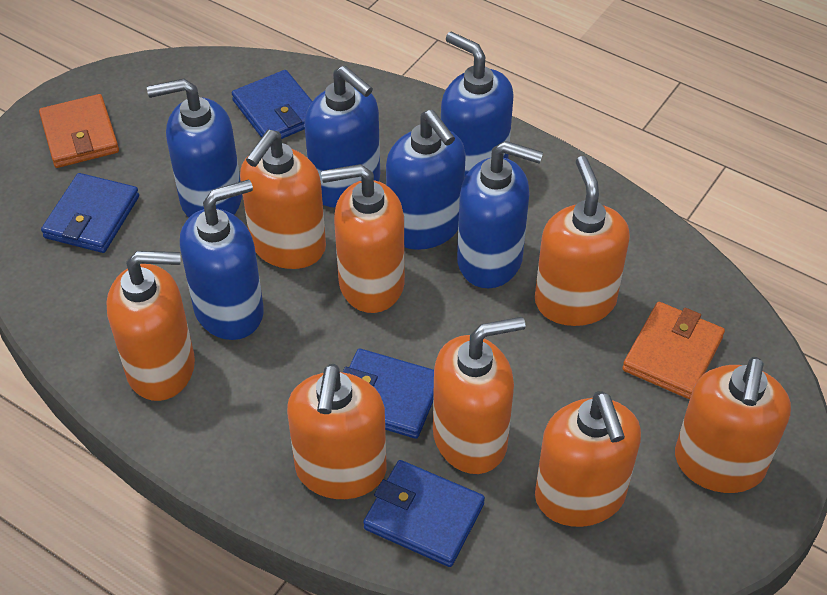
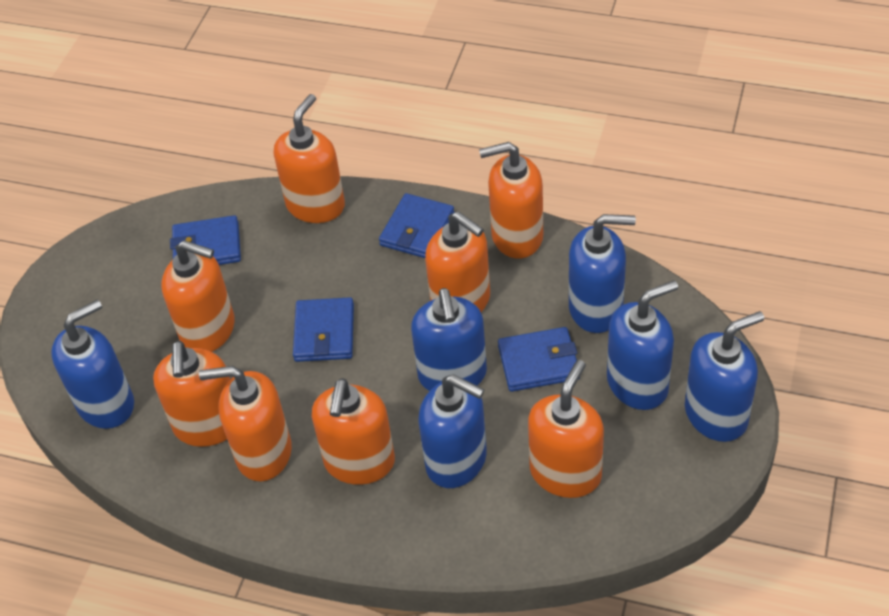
orange wallet: 2 -> 0

